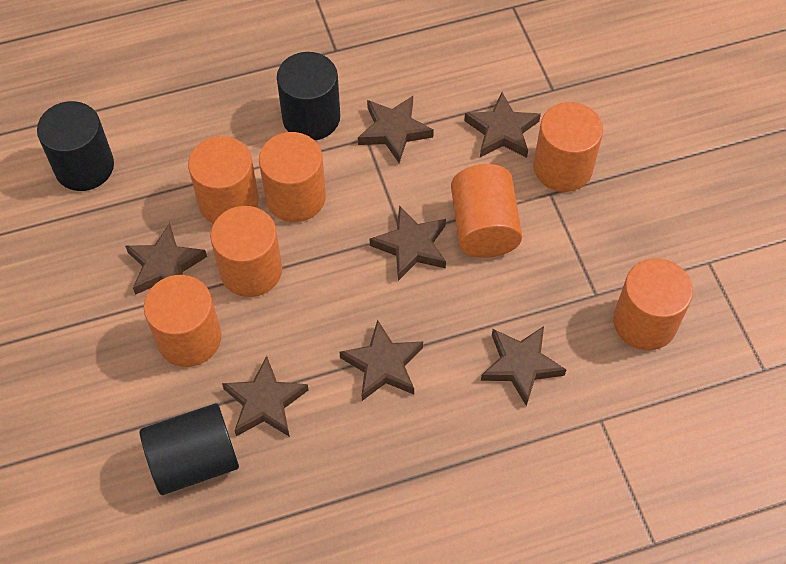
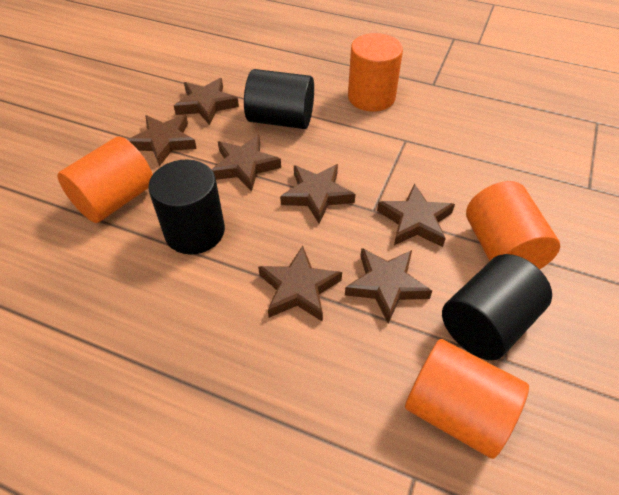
orange cylinder: 7 -> 4

